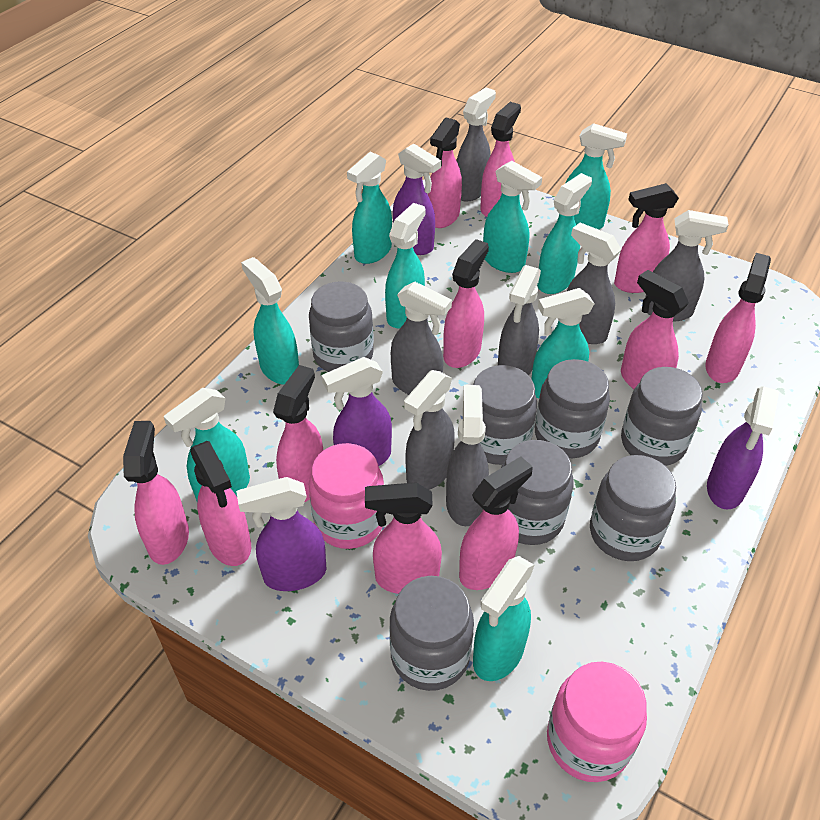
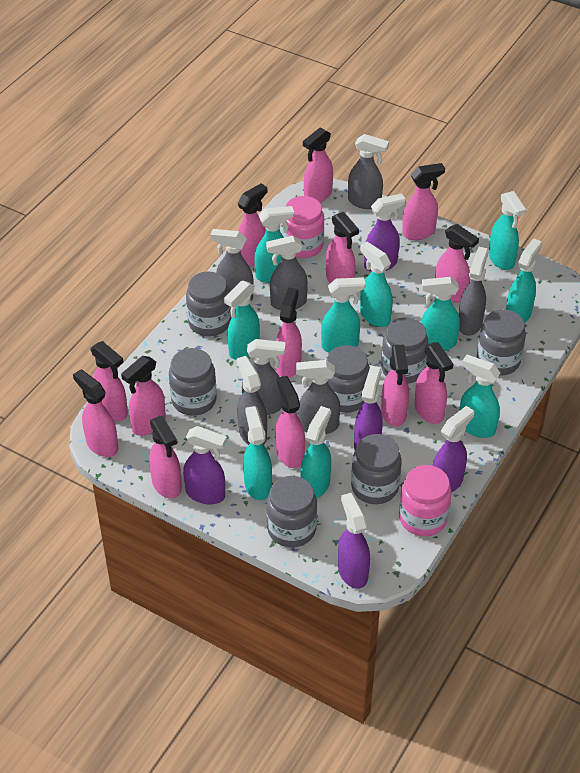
pink spray bottle: 11 -> 13
purple spray bottle: 4 -> 5
turquoise spray bottle: 9 -> 10

